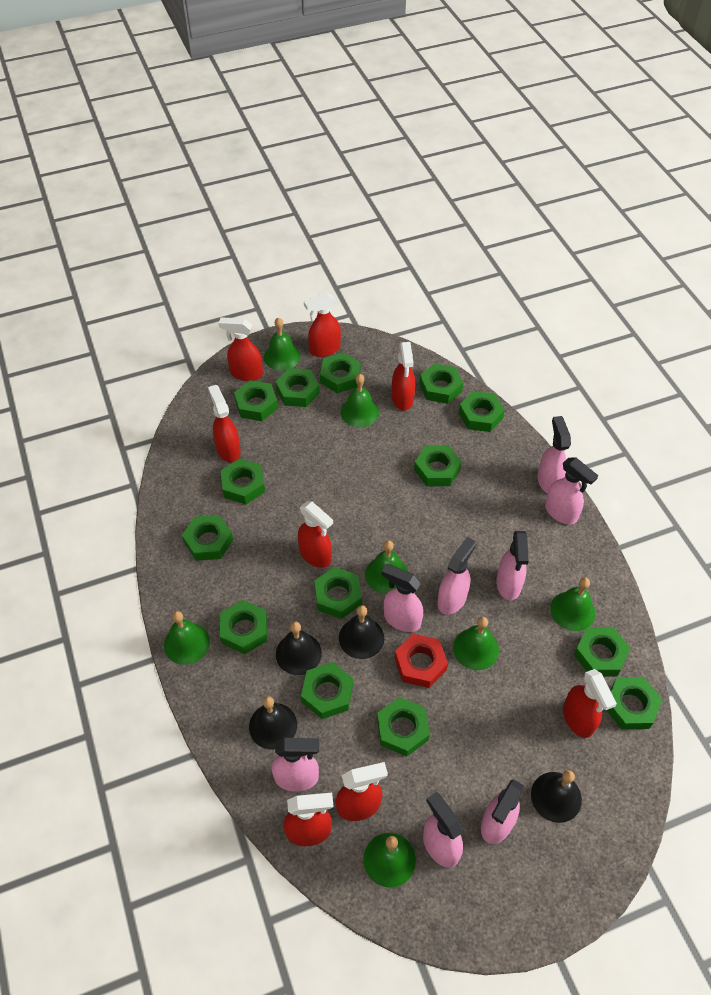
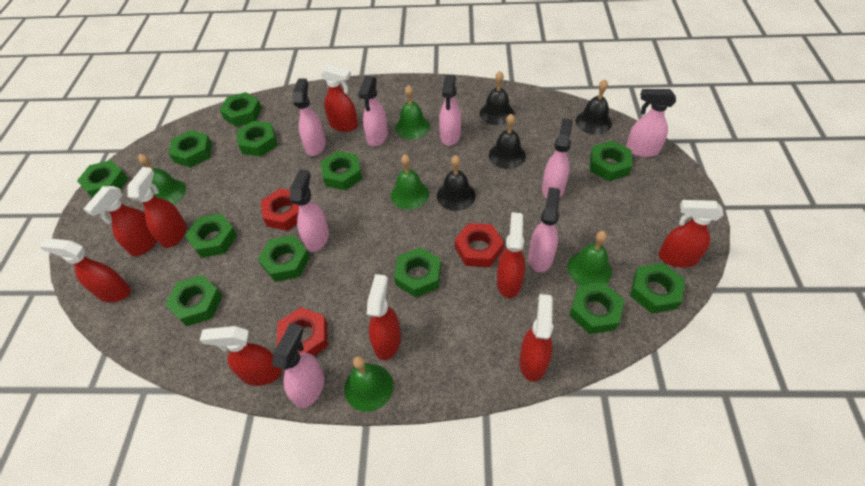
green bell: 7 -> 5
green nut: 14 -> 12
red nut: 1 -> 3
red spray bottle: 8 -> 9

